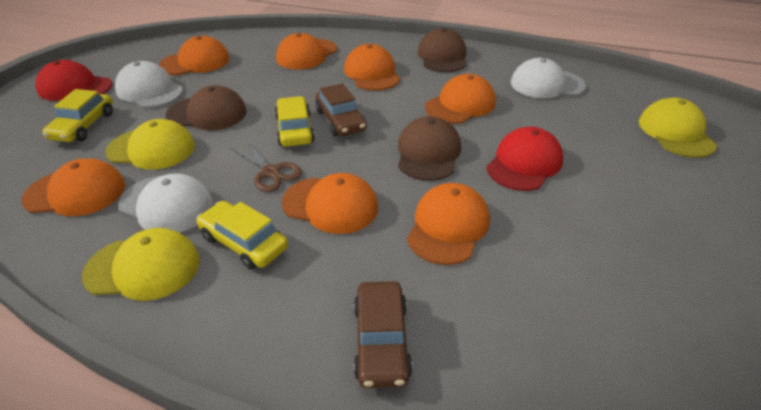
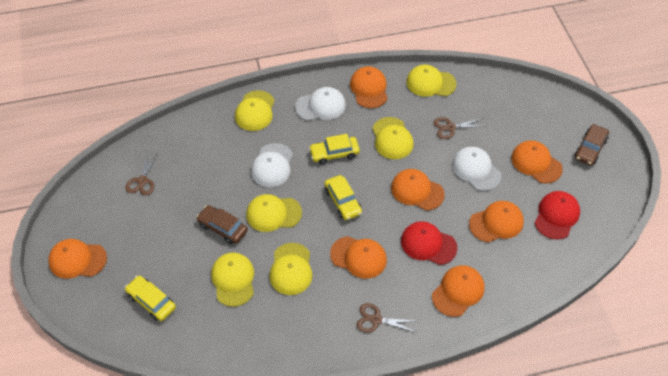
brown cap: 3 -> 0
brown scissors: 1 -> 3
yellow cap: 3 -> 6

